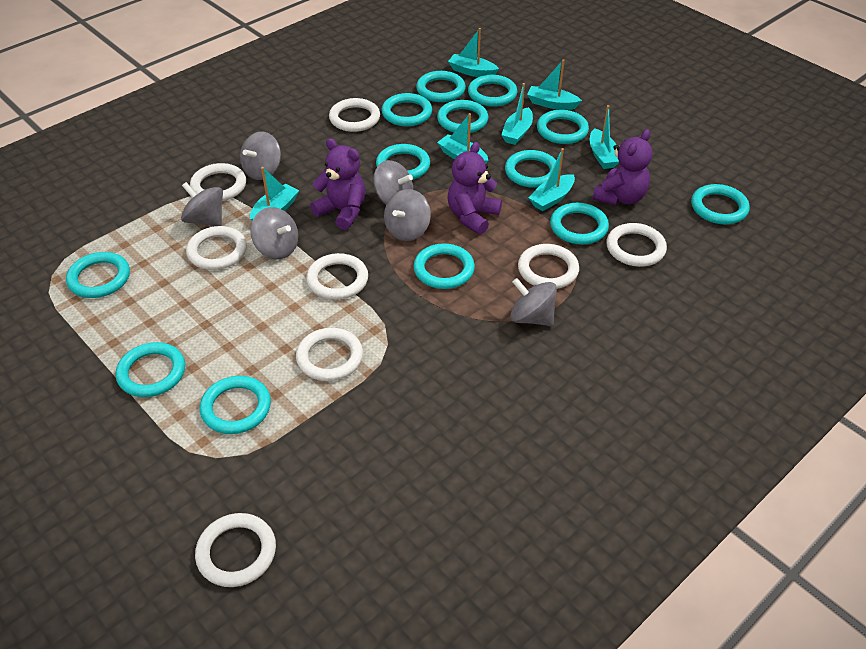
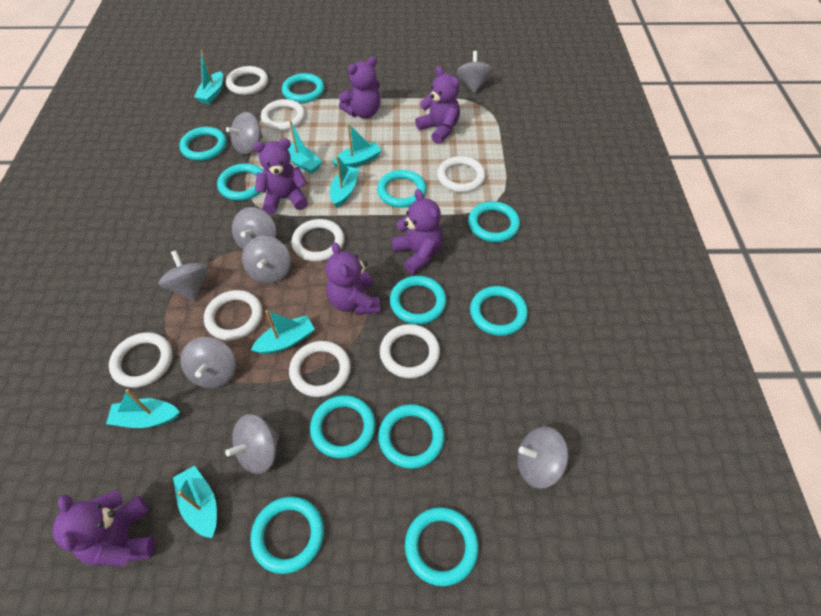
grey spinning top: 6 -> 8
purple teddy bear: 3 -> 6
turquoise ring: 13 -> 11

